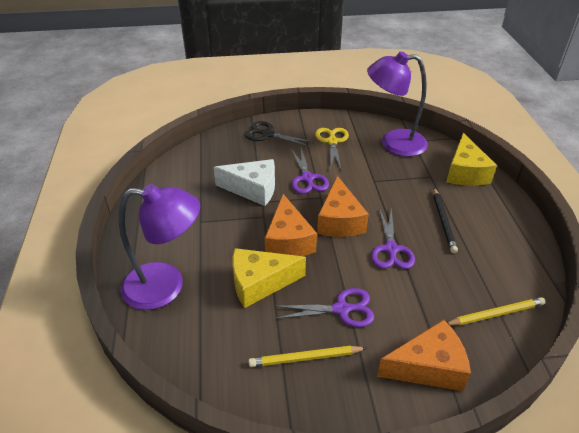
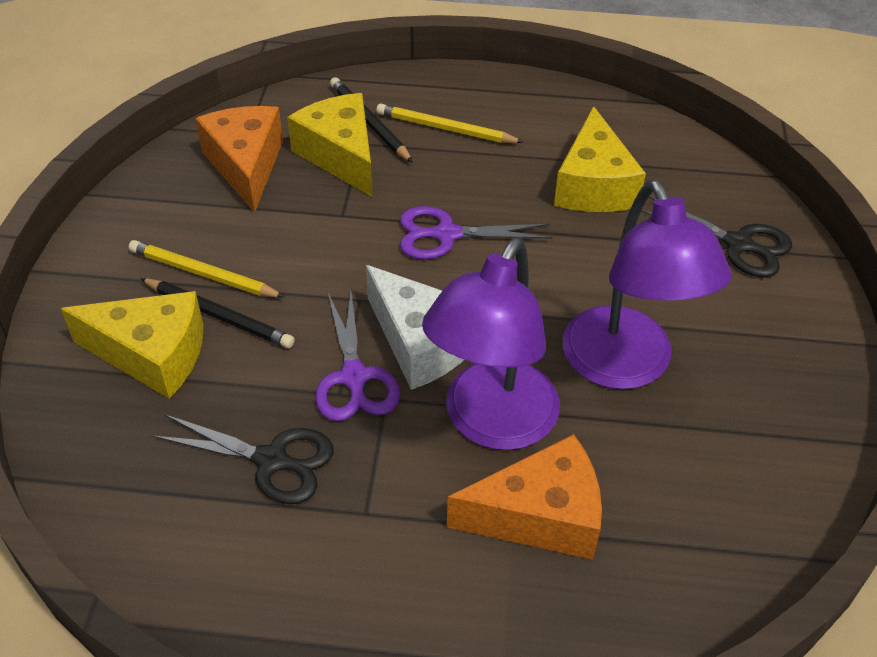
black pencil: 1 -> 2
black scissors: 1 -> 2
orange cheese: 3 -> 2
purple scissors: 3 -> 2
yellow cheese: 2 -> 3
yellow scissors: 1 -> 0

